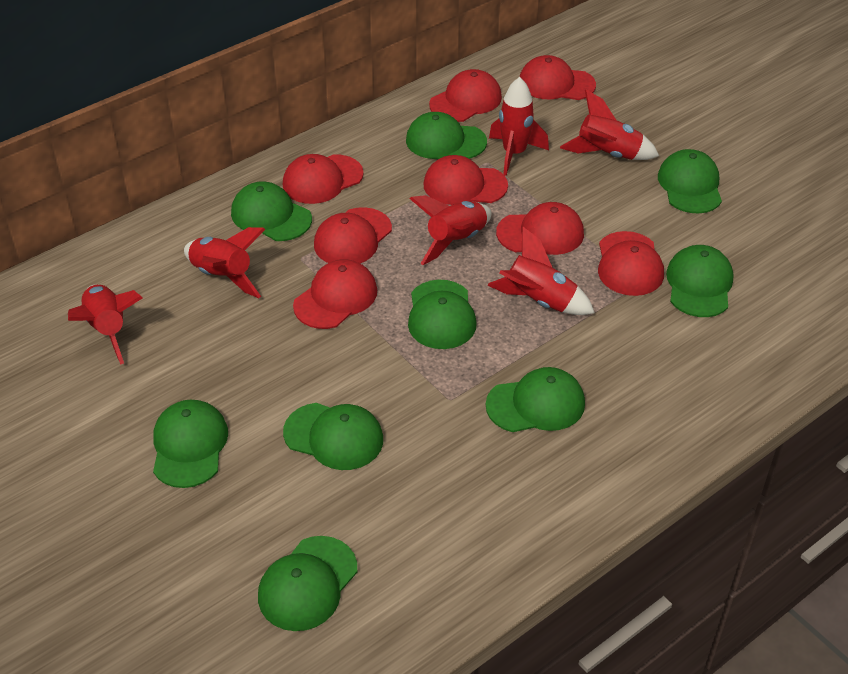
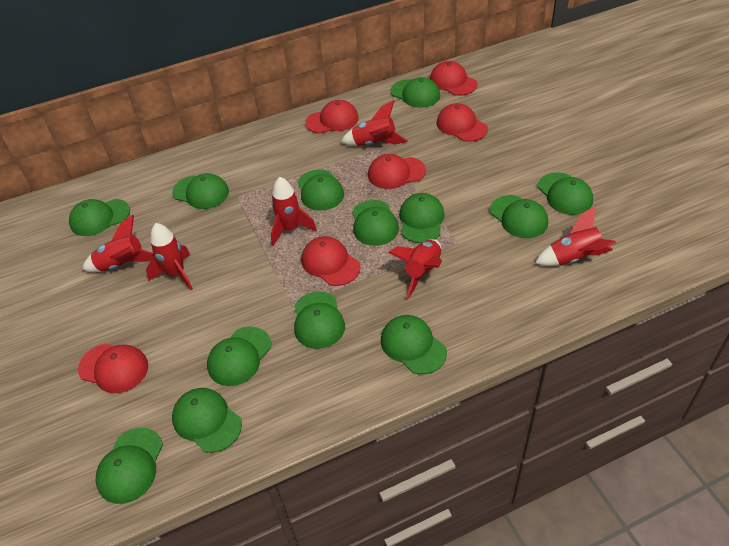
green cap: 9 -> 13
red cap: 8 -> 6

